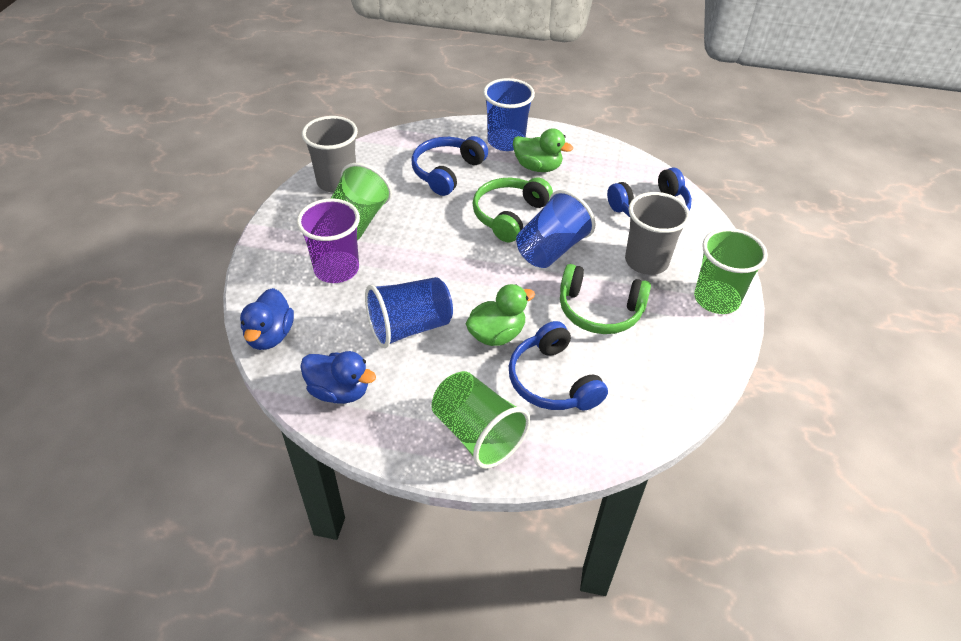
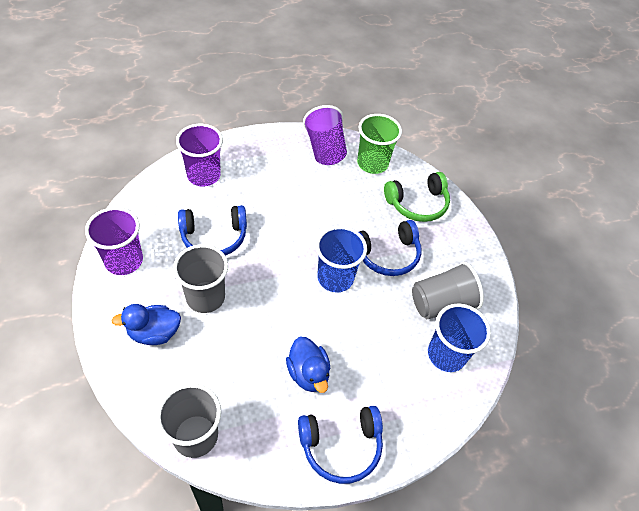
blue cup: 3 -> 2
green cup: 3 -> 1
green duck: 2 -> 0
green headphones: 2 -> 1
grey cup: 2 -> 3
purple cup: 1 -> 3

